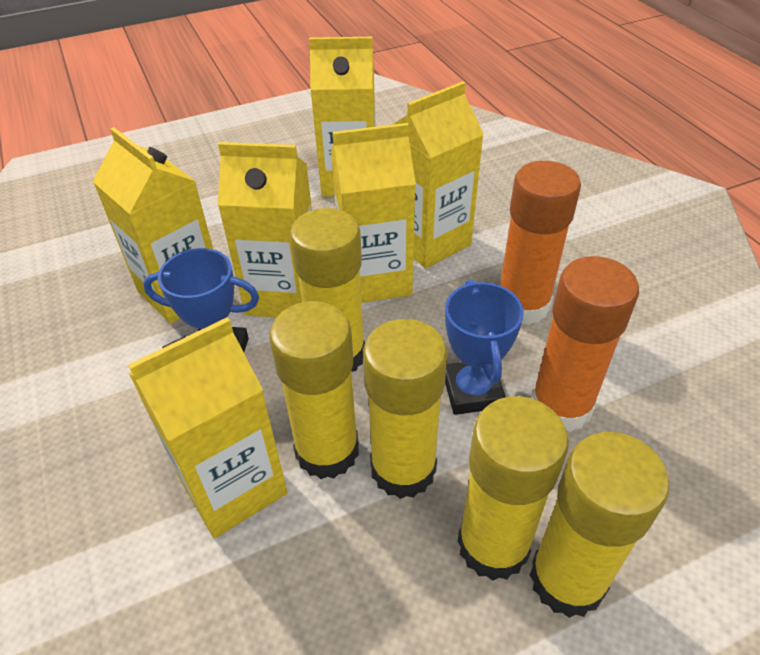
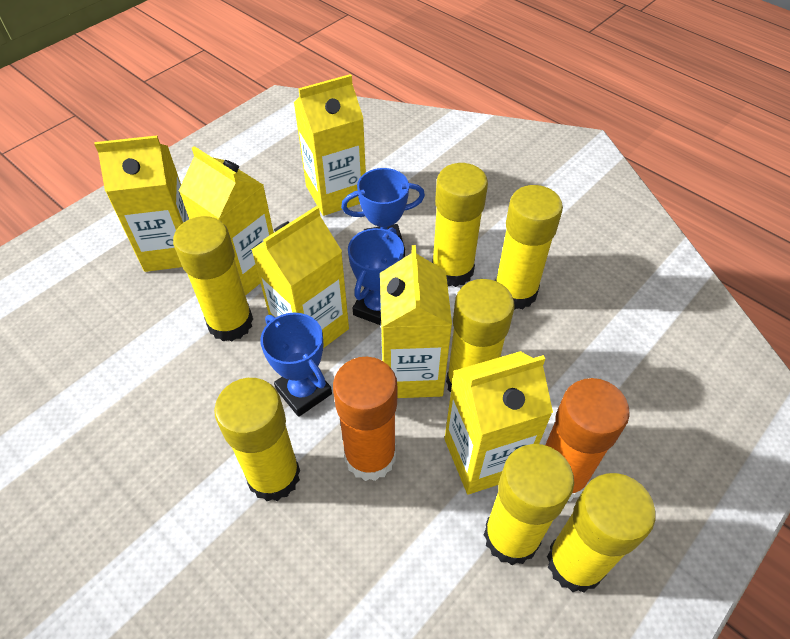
blue trophy: 2 -> 3
yellow glue stick: 5 -> 7

